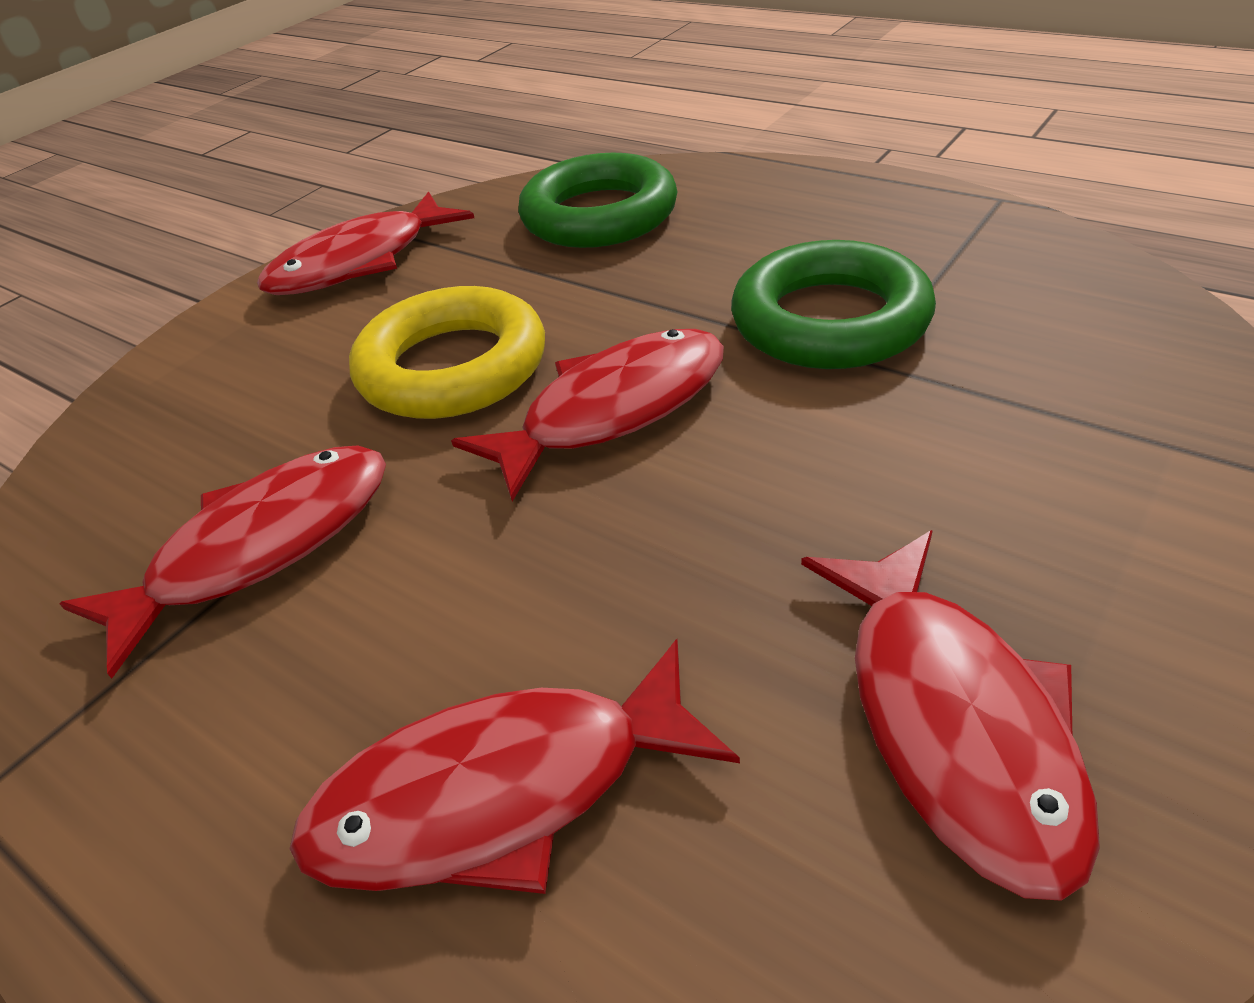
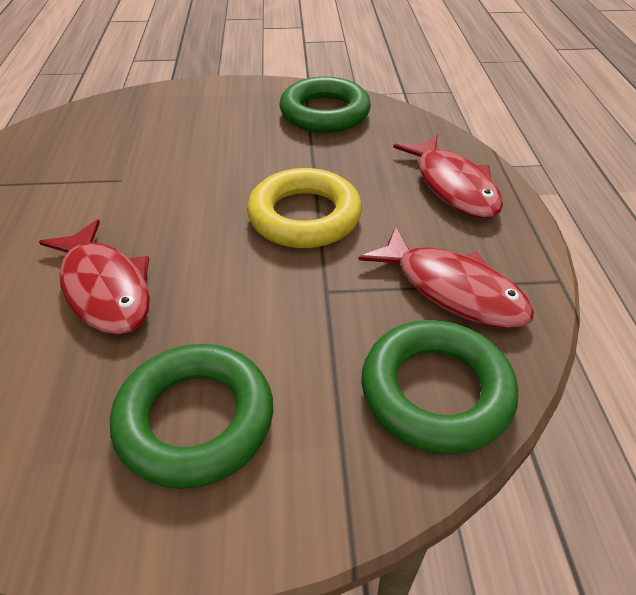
green ring: 2 -> 3
red fish: 5 -> 3

